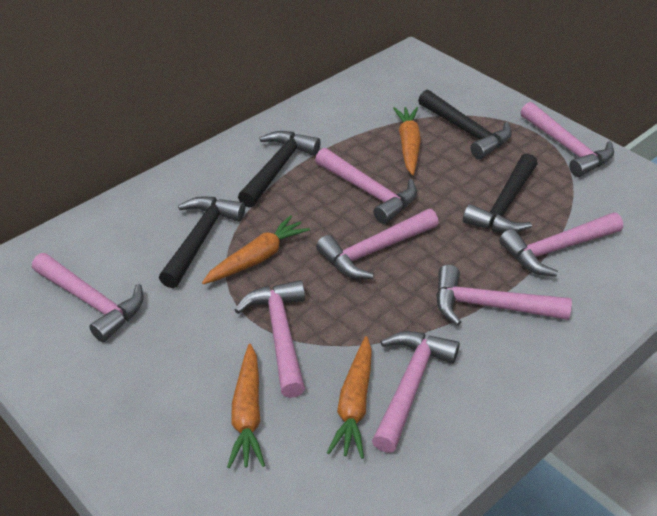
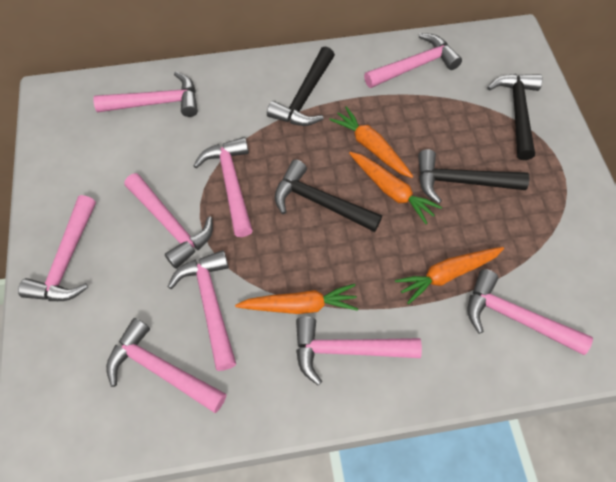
pink hammer: 8 -> 9

